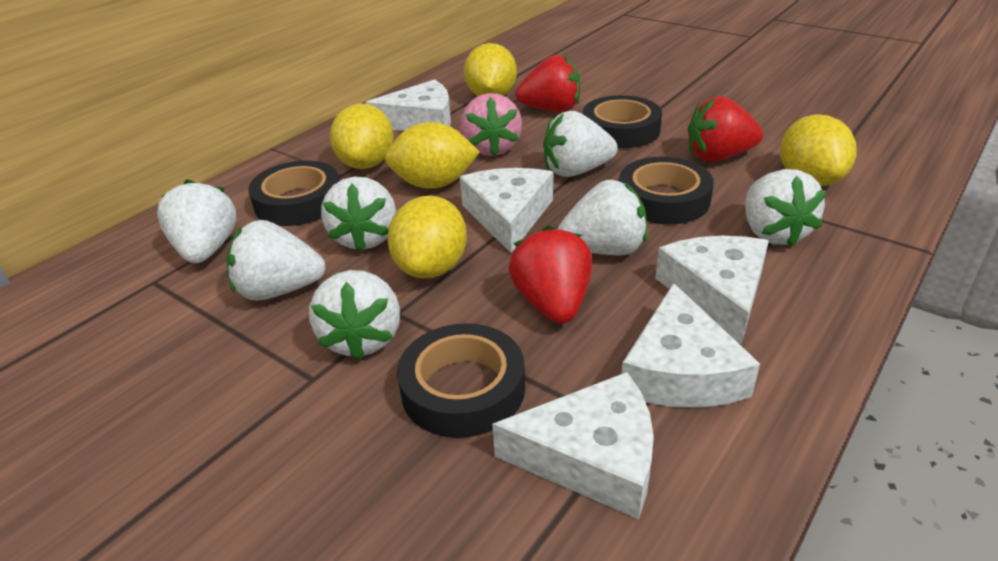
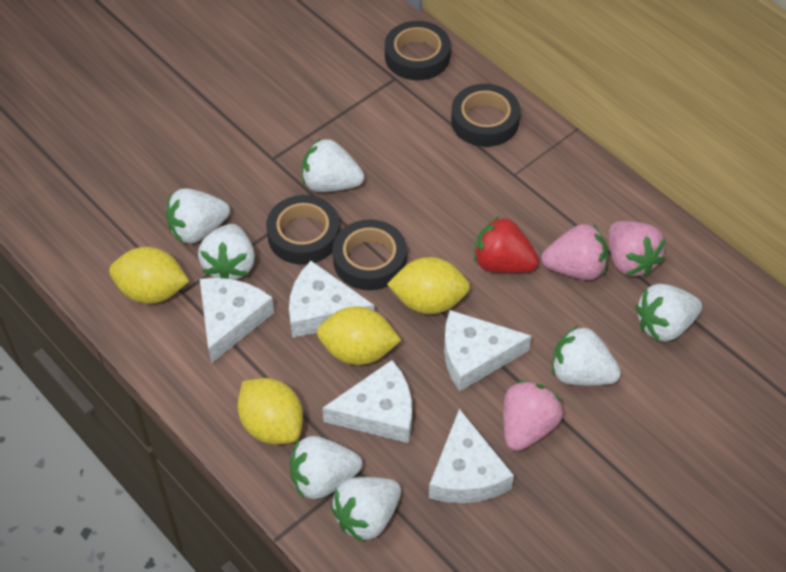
pink strawberry: 1 -> 3
red strawberry: 3 -> 1
yellow lemon: 5 -> 4

